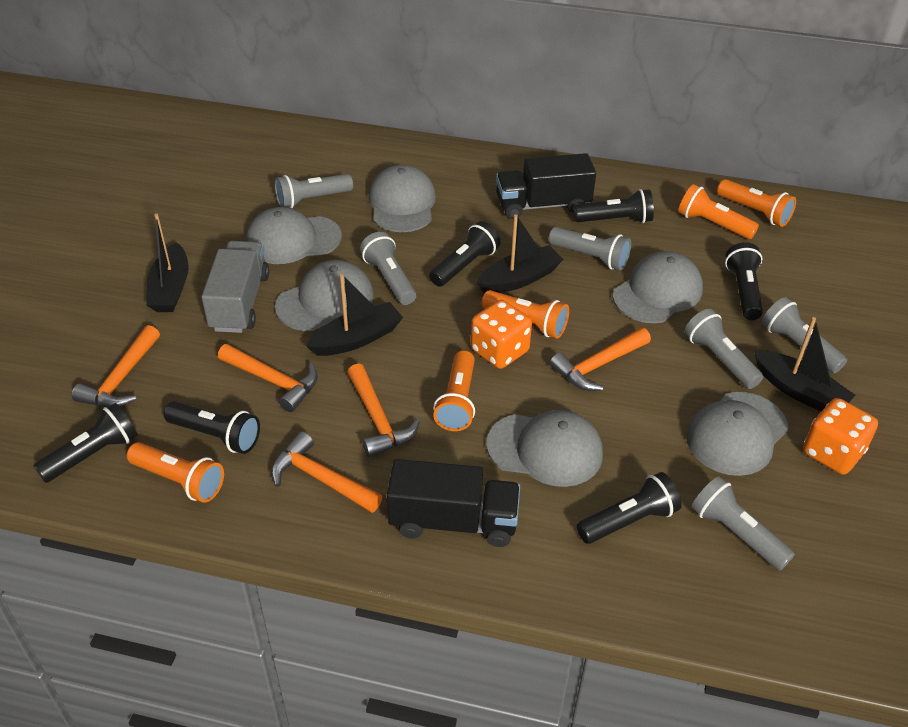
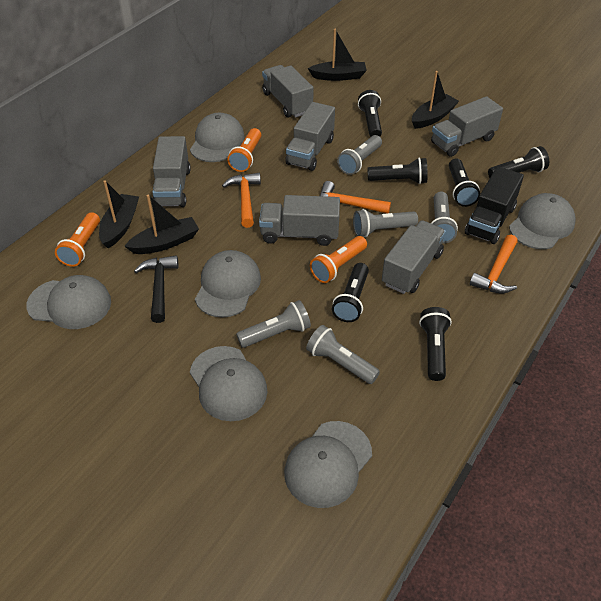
black hammer: 0 -> 1
black truck: 2 -> 1
grey flashlight: 6 -> 5
grey truck: 1 -> 6
orange dice: 2 -> 0
orange flashlight: 5 -> 3
orange hammer: 5 -> 3

